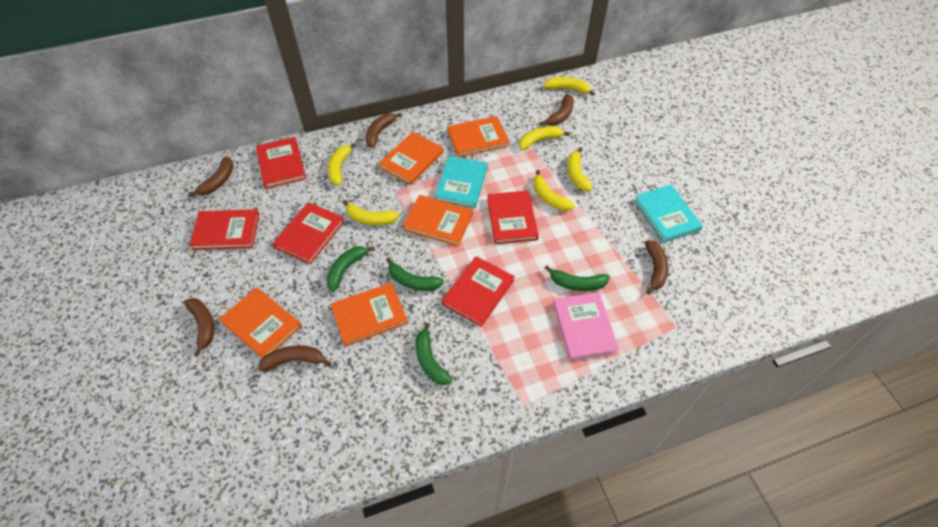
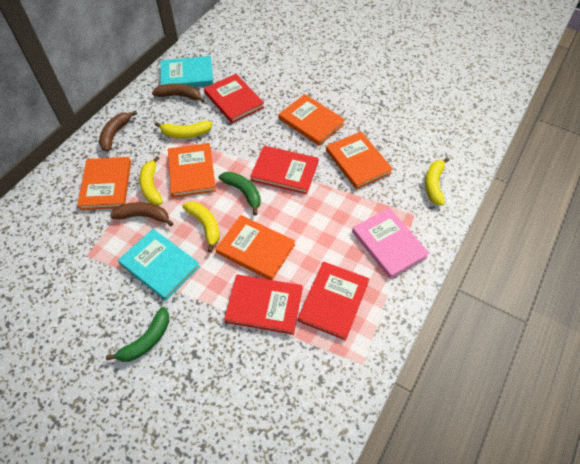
brown banana: 6 -> 3
green banana: 4 -> 2
red book: 5 -> 4
yellow banana: 6 -> 4

